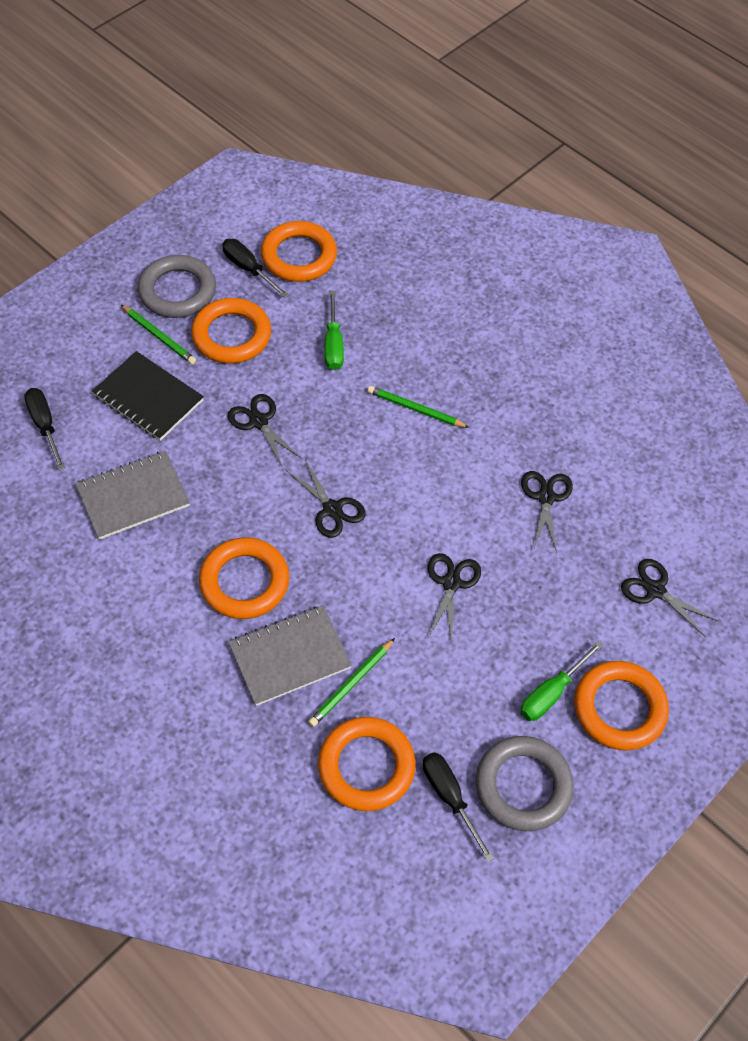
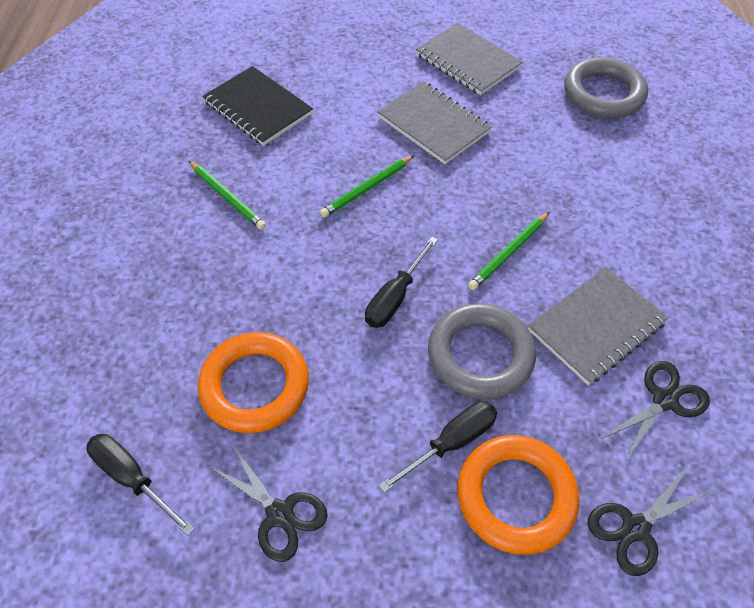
black scissors: 5 -> 3
green screwdriver: 2 -> 0
grey notebook: 2 -> 3
orange ring: 5 -> 2

